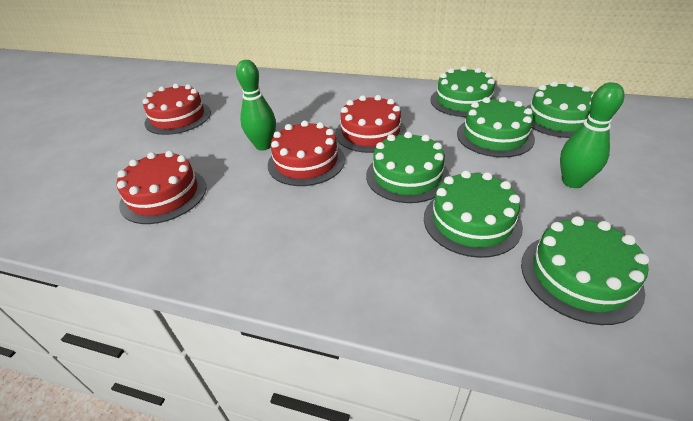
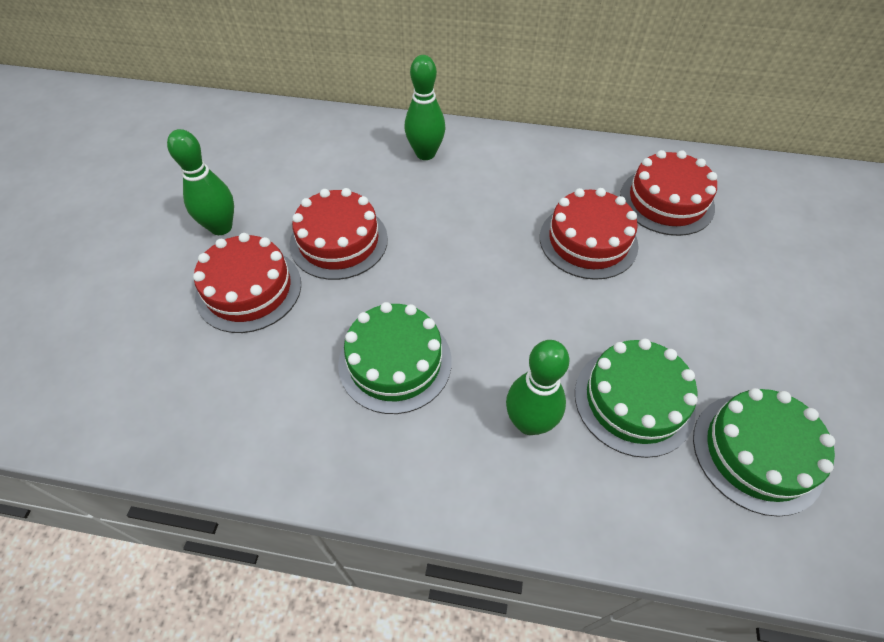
green bowling pin: 2 -> 3
green cake: 6 -> 3

